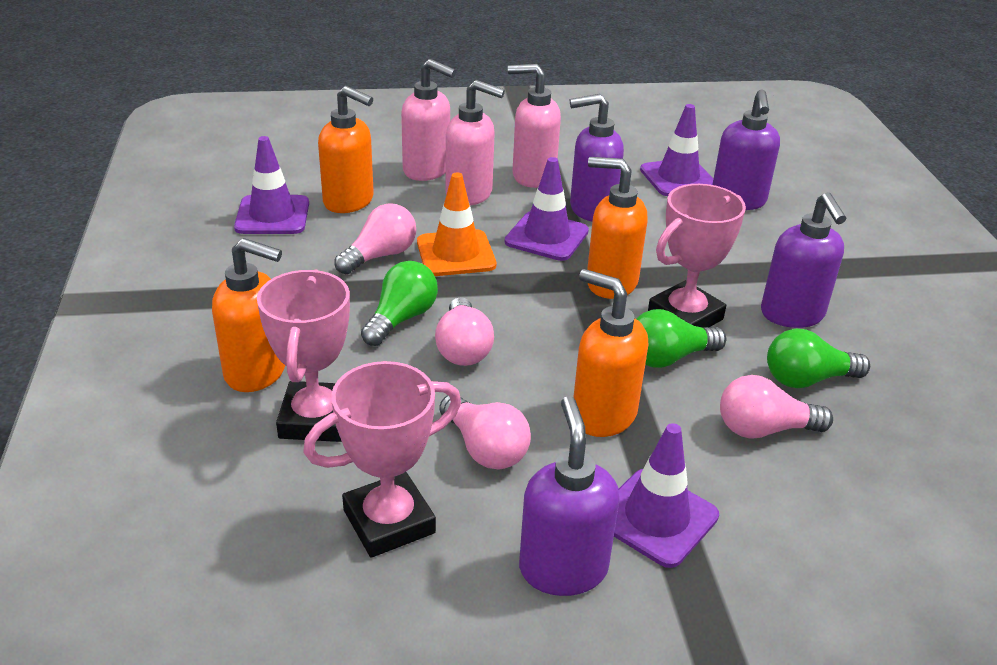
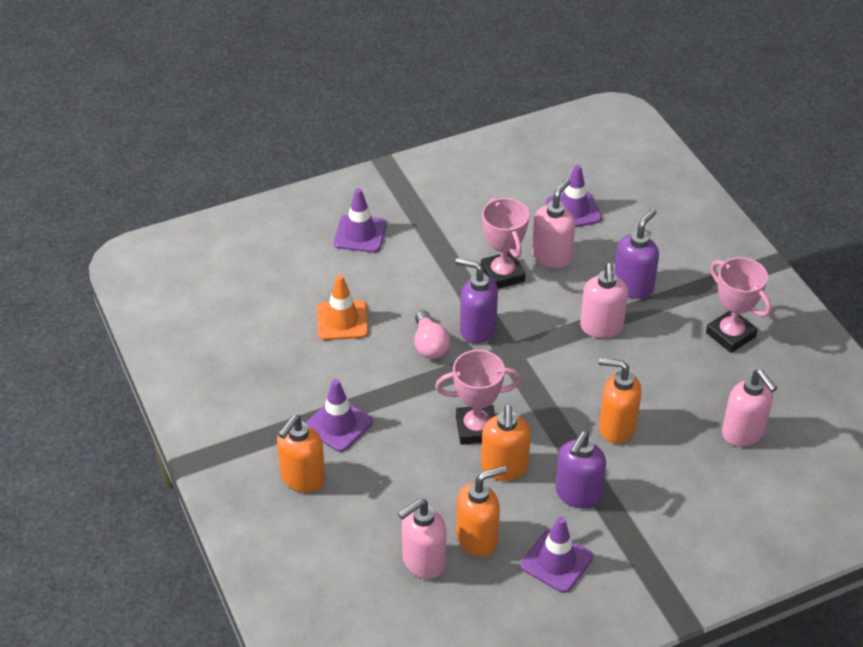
green light bulb: 3 -> 0
pink light bulb: 4 -> 1
pink soap dispenser: 3 -> 4
purple soap dispenser: 4 -> 3

